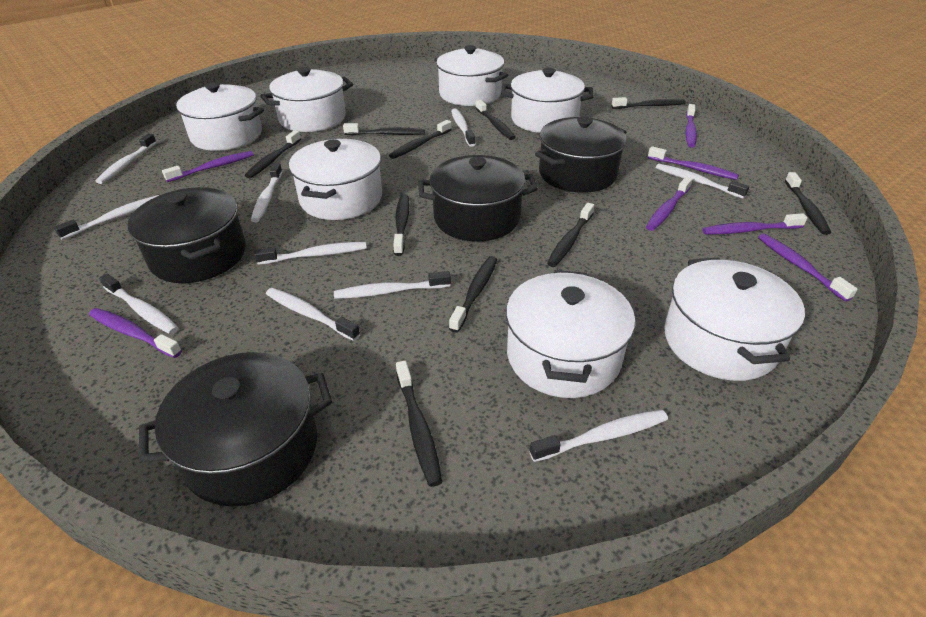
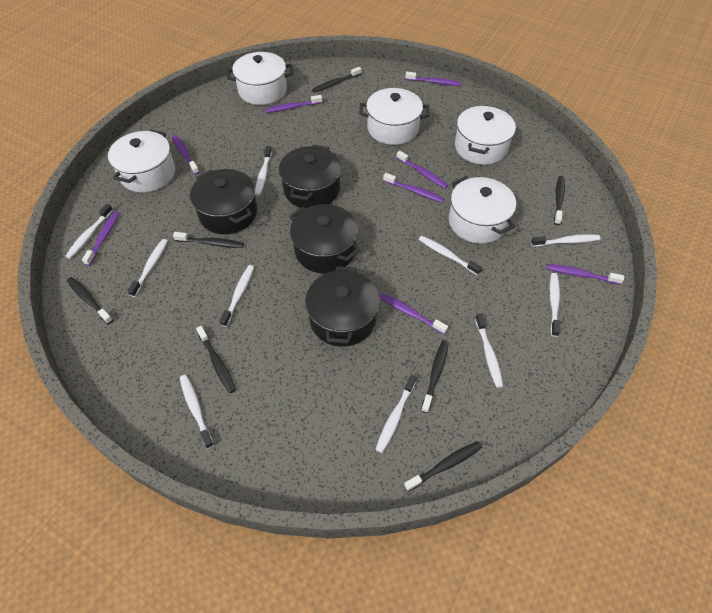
black toothbrush: 10 -> 7
purple toothbrush: 7 -> 8
white pot: 7 -> 5

